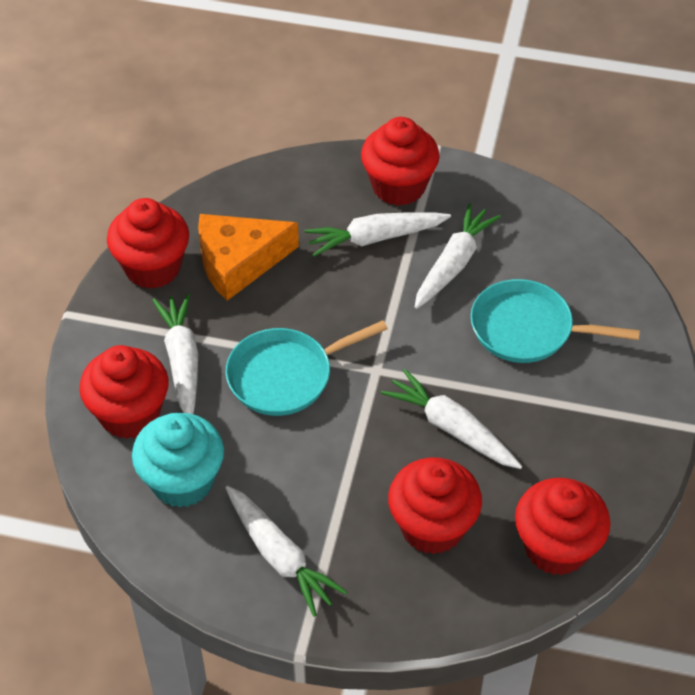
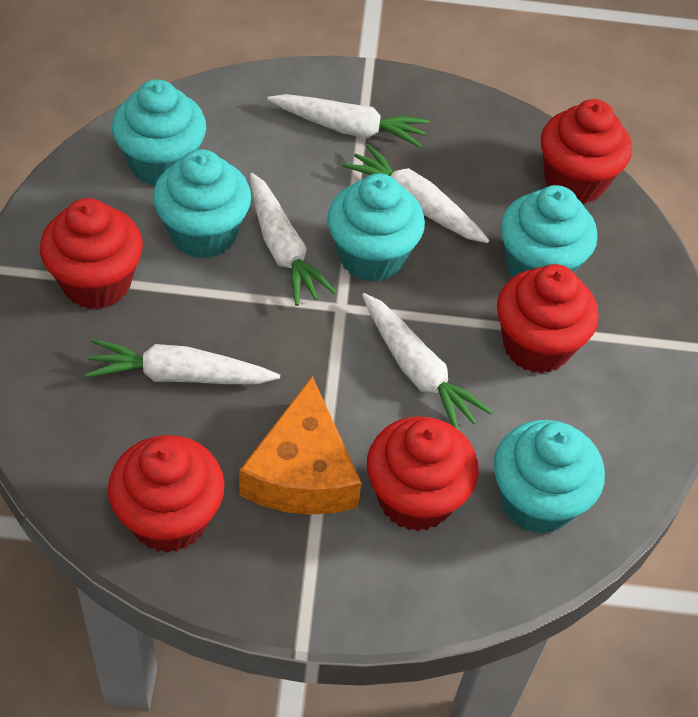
turquoise cupcake: 1 -> 5
turquoise pan: 2 -> 0

